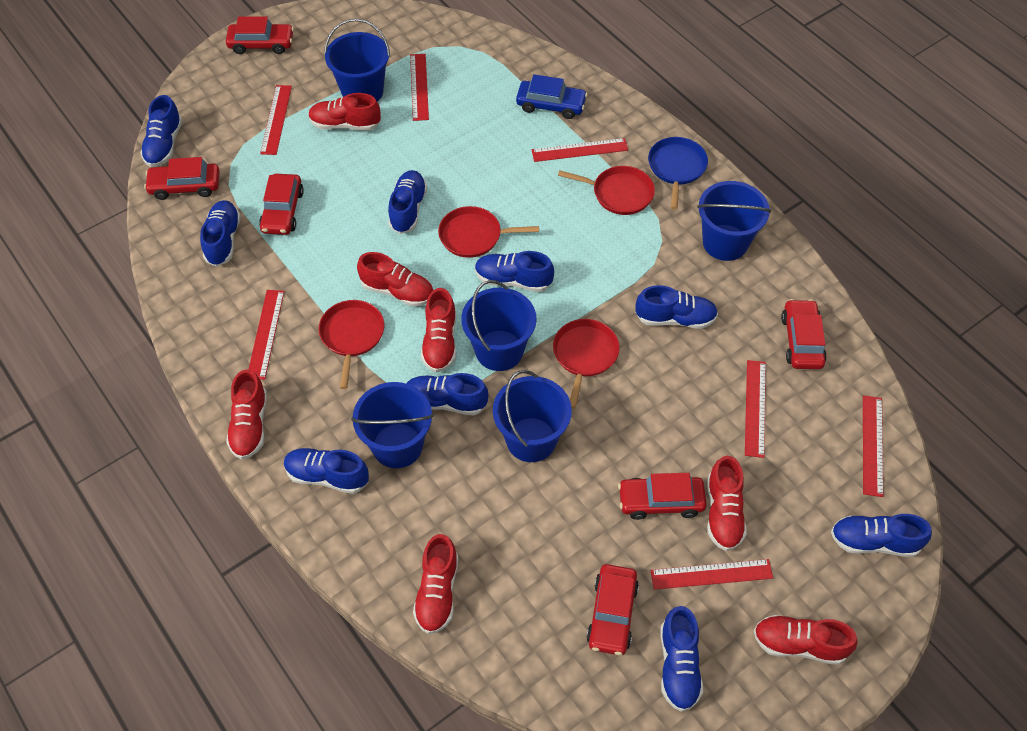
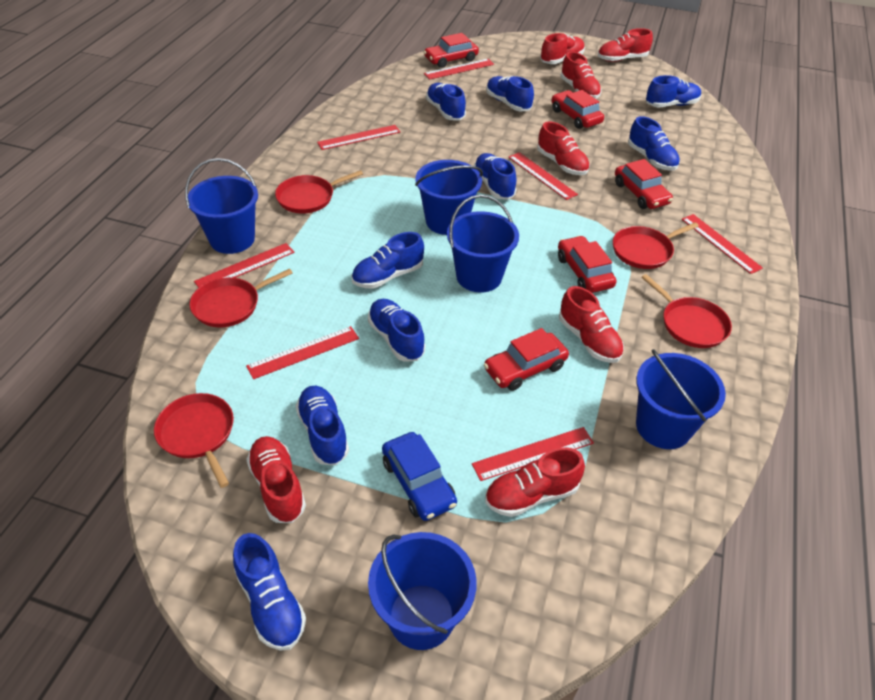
blue pan: 1 -> 0
red car: 6 -> 5
red pan: 4 -> 5

